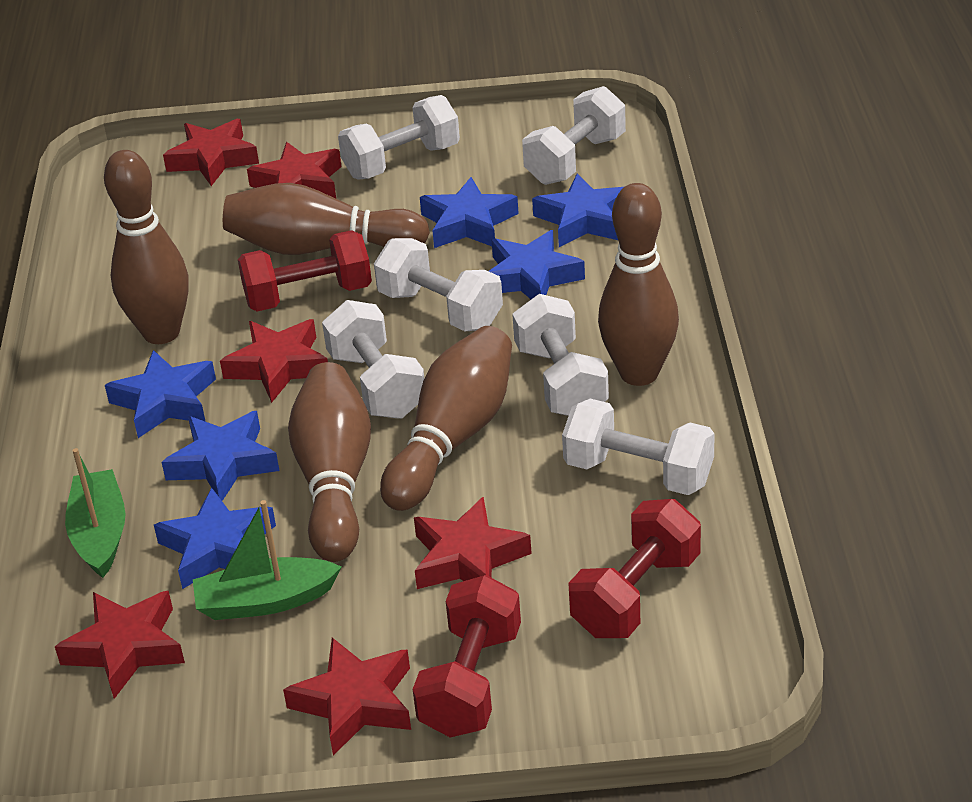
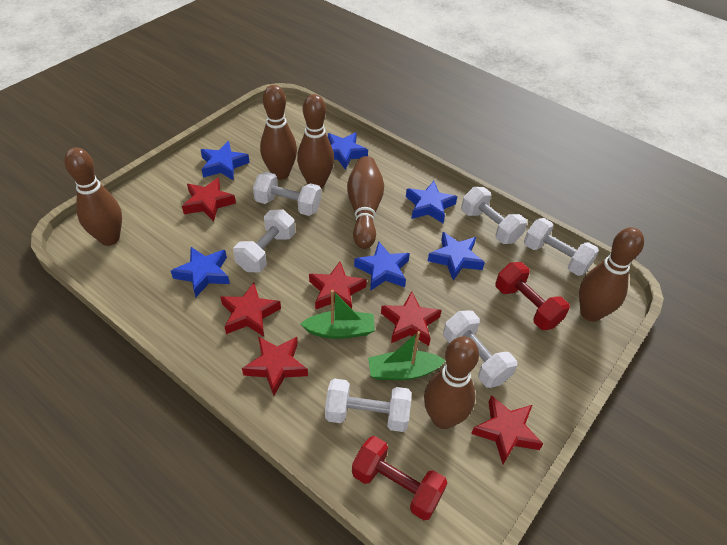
brown bowling pin: 5 -> 6
red dumbbell: 3 -> 2

